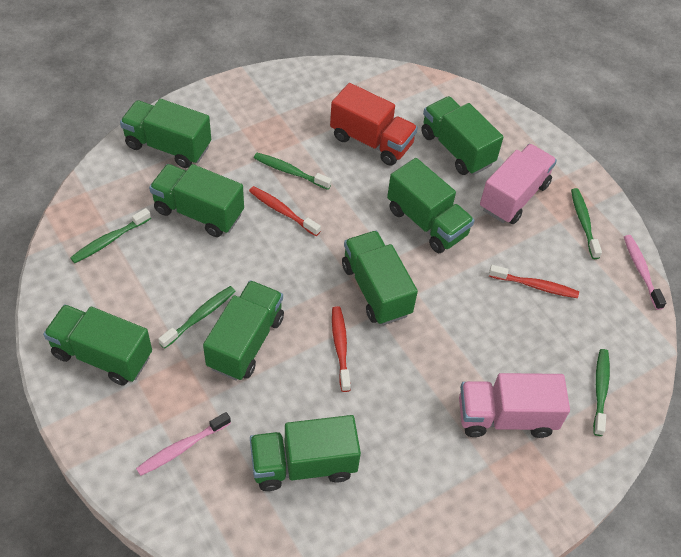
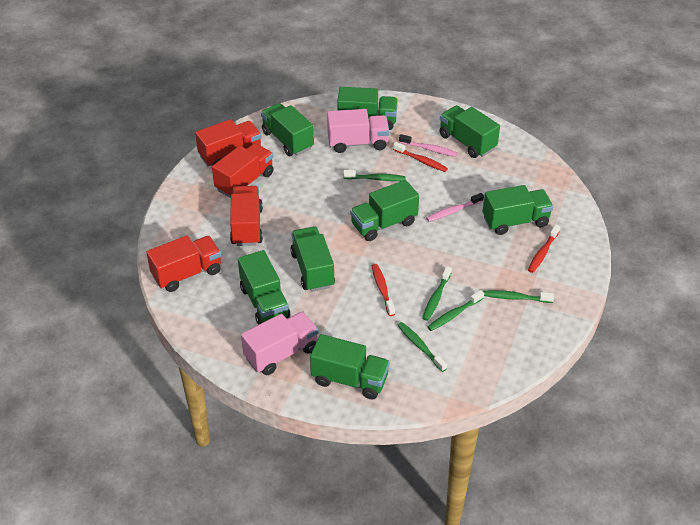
red truck: 1 -> 4

